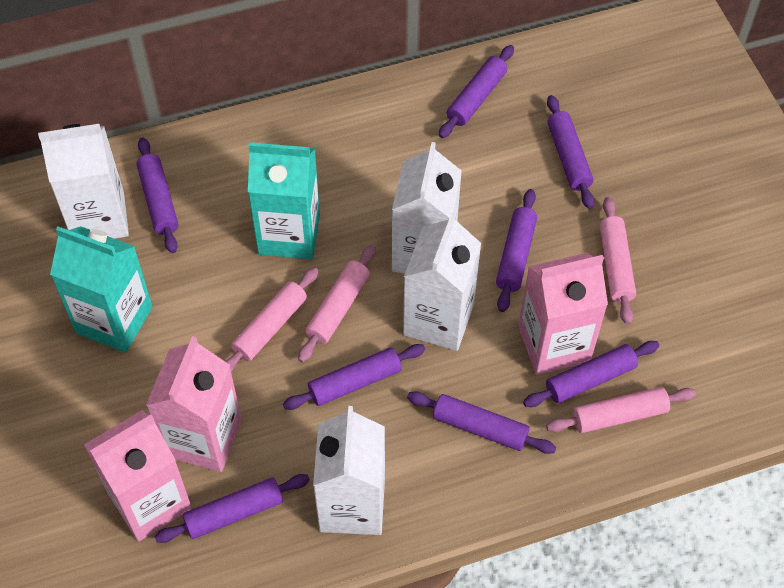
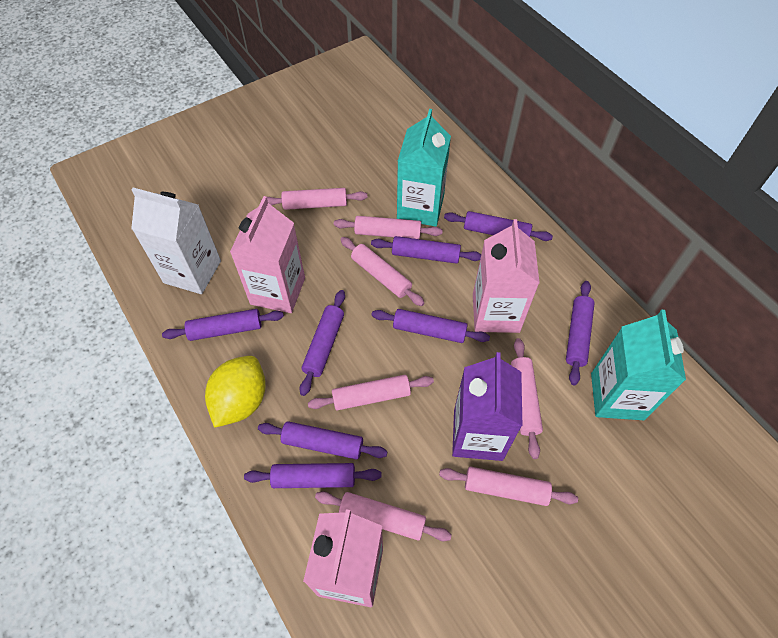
pink rolling pin: 4 -> 7
purple carton: 0 -> 1
white carton: 4 -> 1
yellow lemon: 0 -> 1

